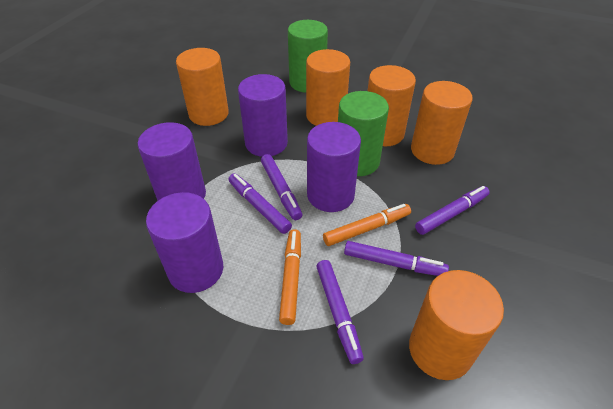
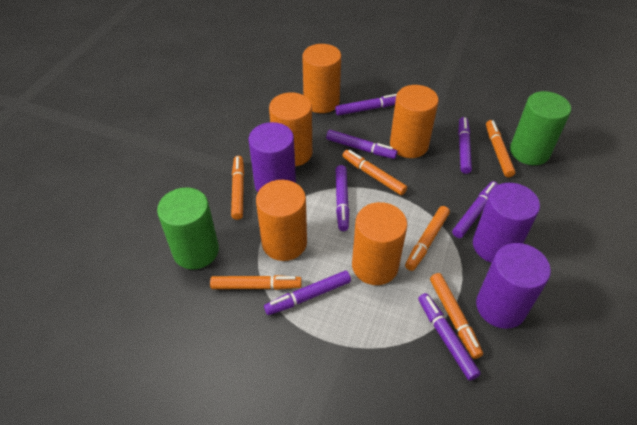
orange marker: 2 -> 6
purple cylinder: 4 -> 3
purple marker: 5 -> 7

